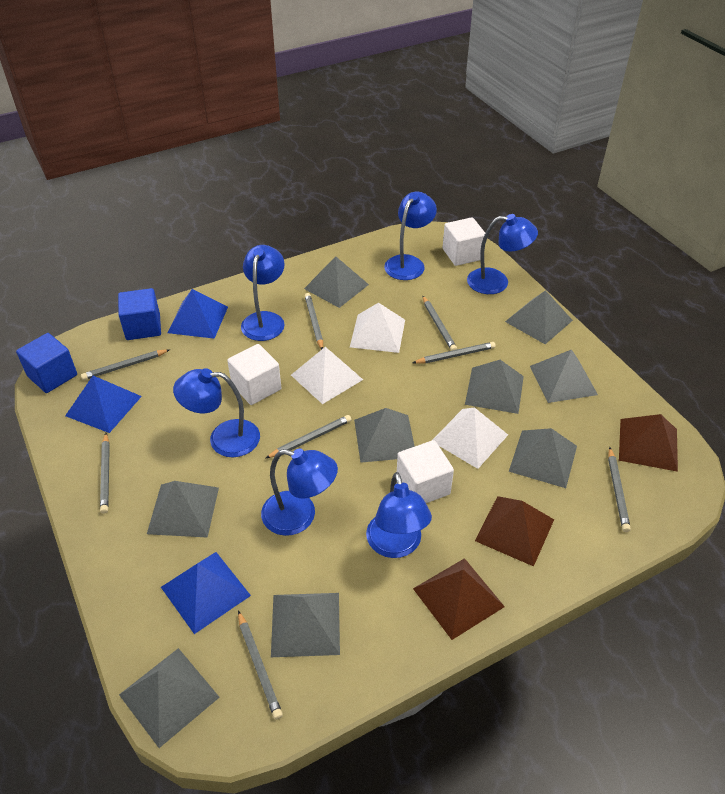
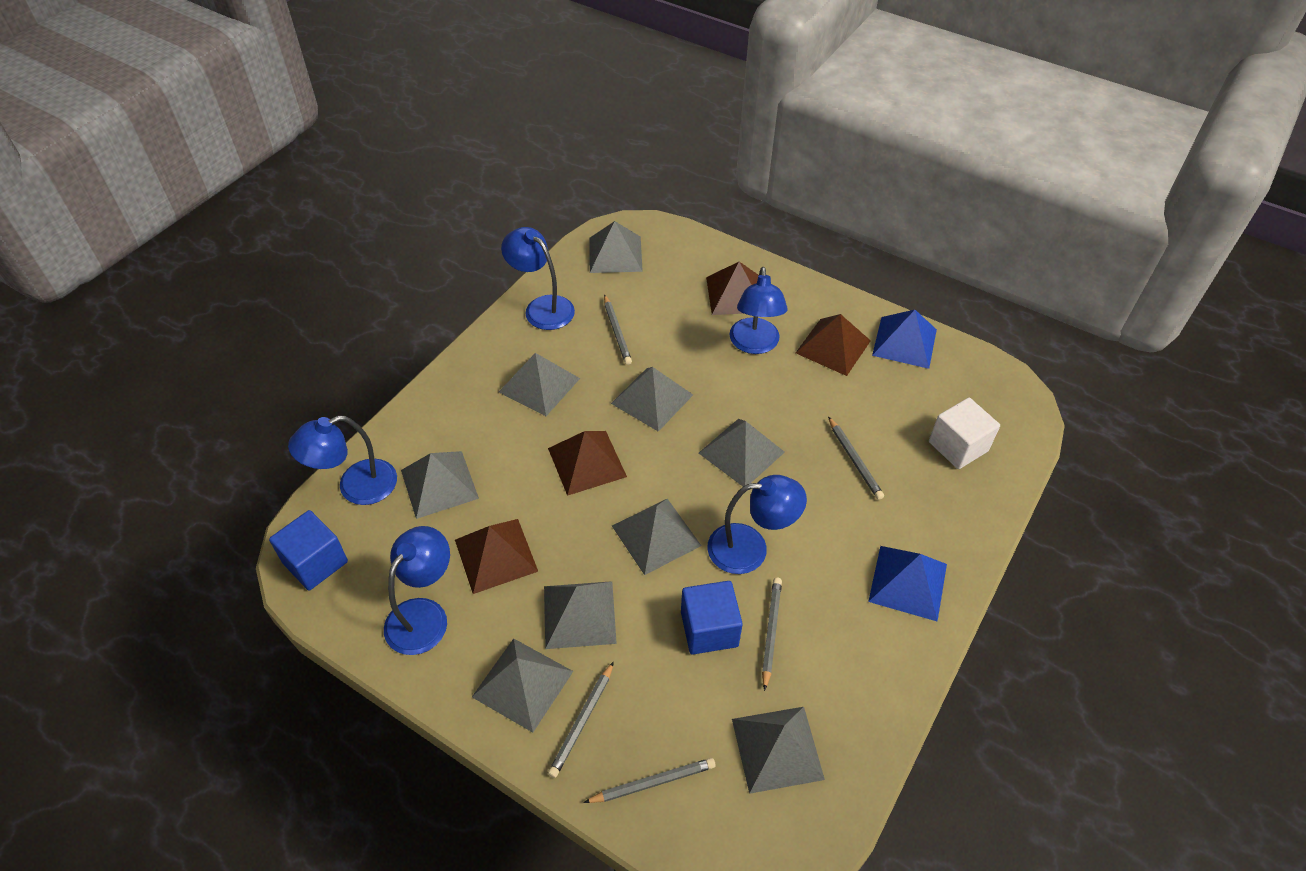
blue lamp: 6 -> 5
blue pyramid: 3 -> 2
brown pyramid: 3 -> 4
grey pencil: 8 -> 5
white cube: 3 -> 1
white pyramid: 3 -> 0

